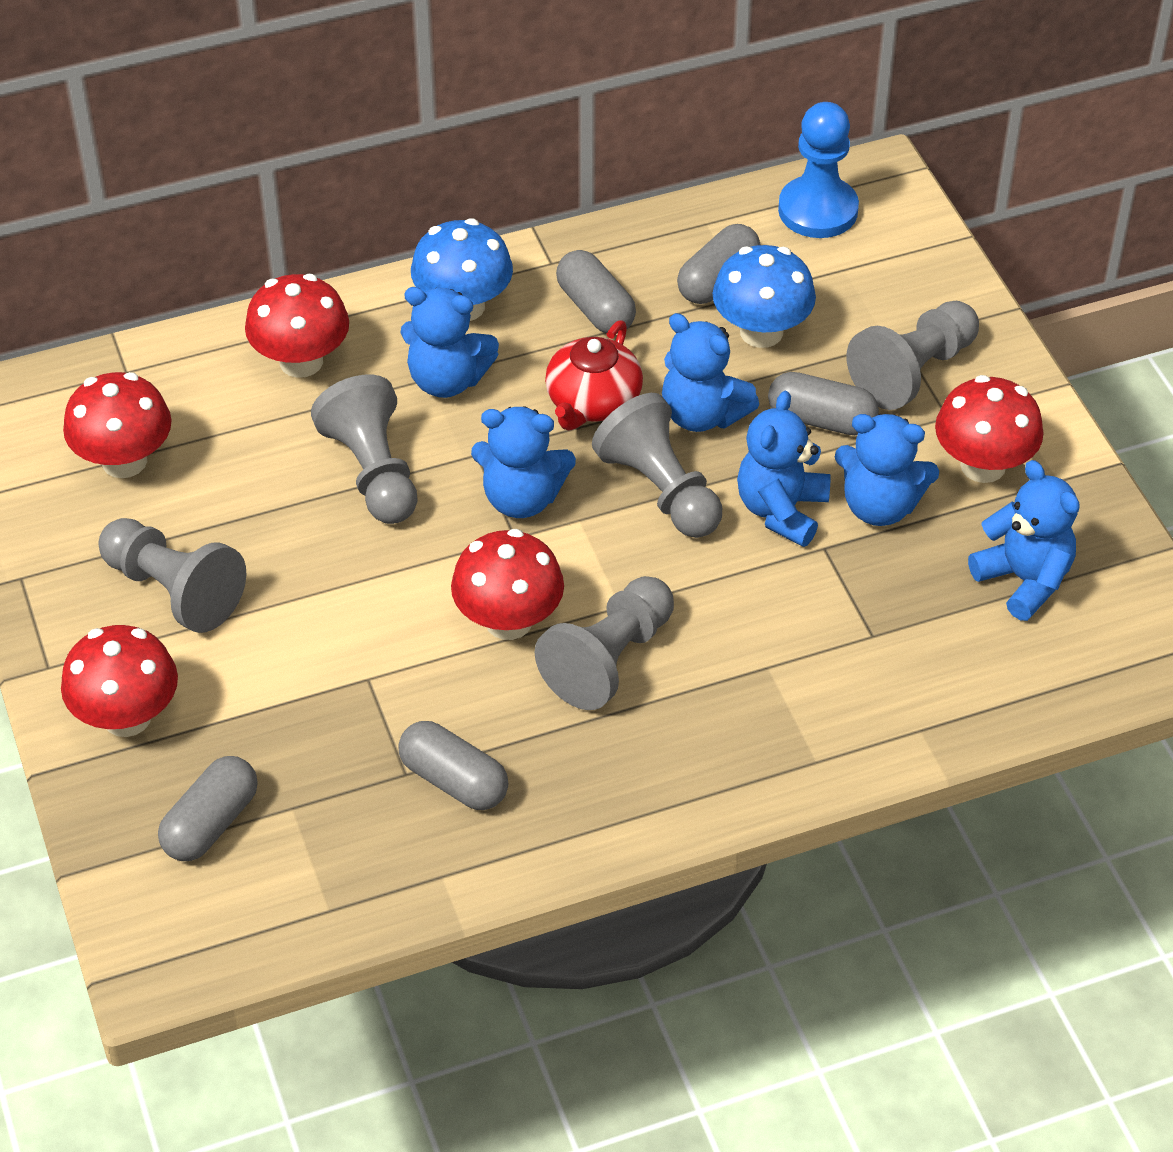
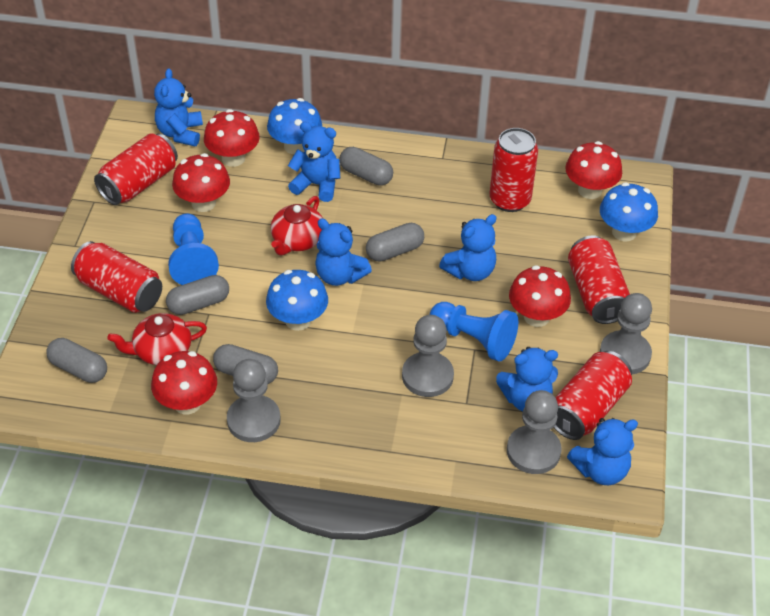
blue mushroom: 2 -> 3
blue pawn: 1 -> 2
grey pawn: 5 -> 4
red can: 0 -> 5
red teapot: 1 -> 2

